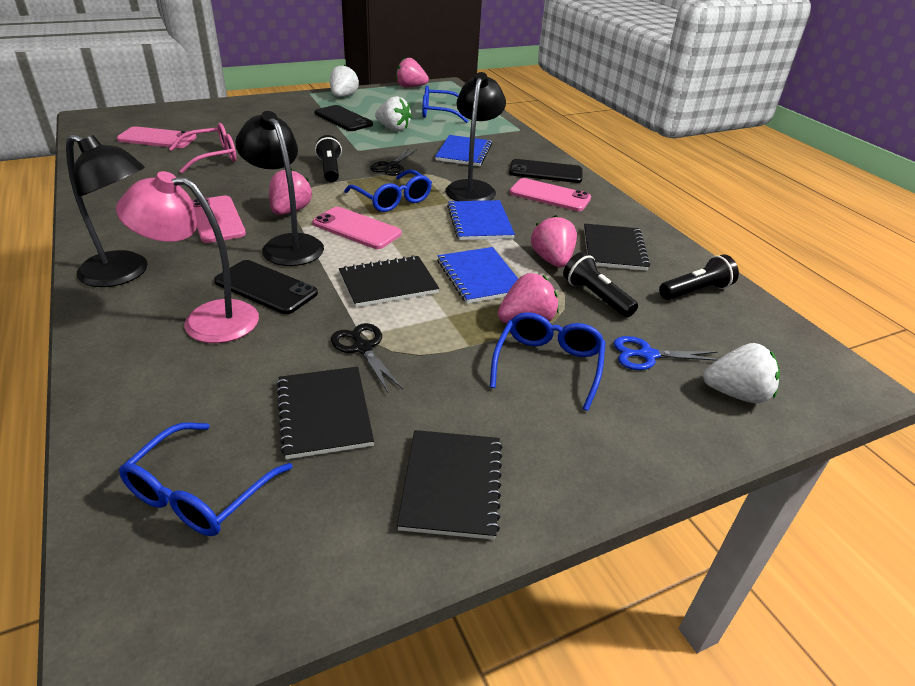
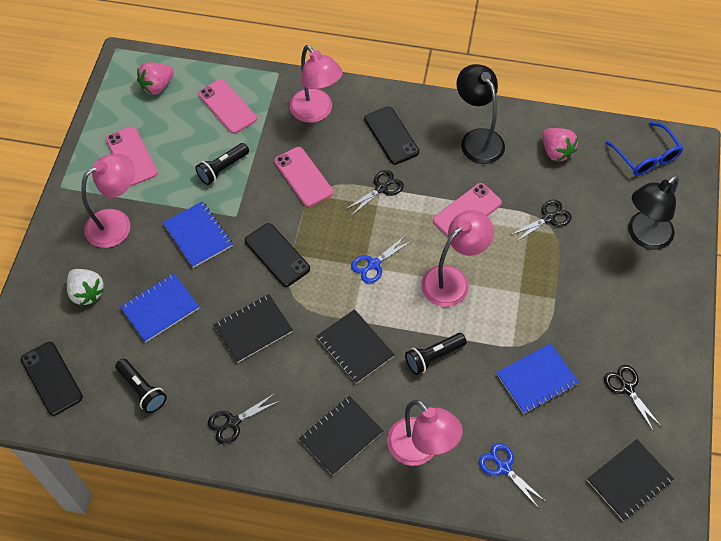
black lamp: 3 -> 2
black scissors: 2 -> 4
blue glasses: 4 -> 1
blue scissors: 1 -> 2
pink glasses: 1 -> 0
pink lamp: 1 -> 4
pink strawberry: 4 -> 2
white strawberry: 3 -> 1

